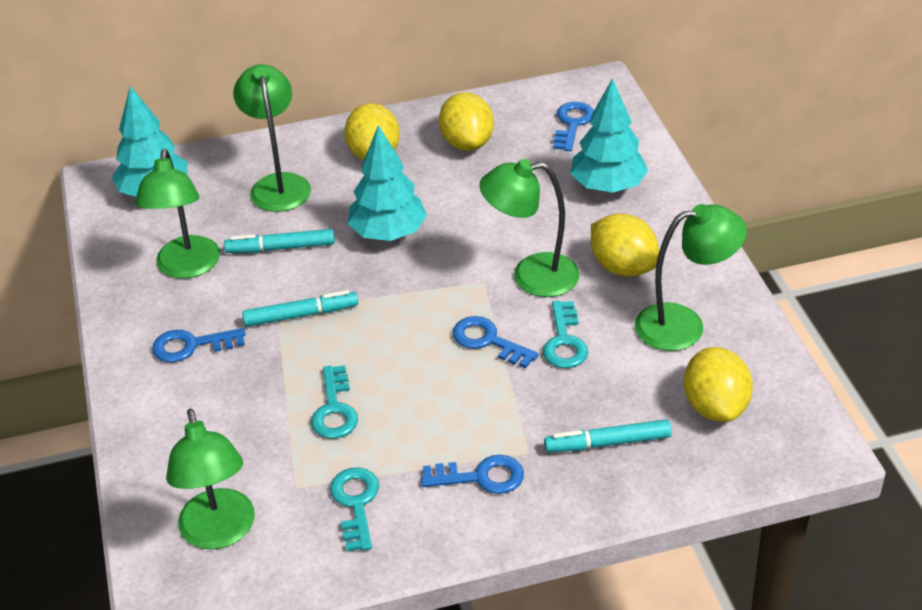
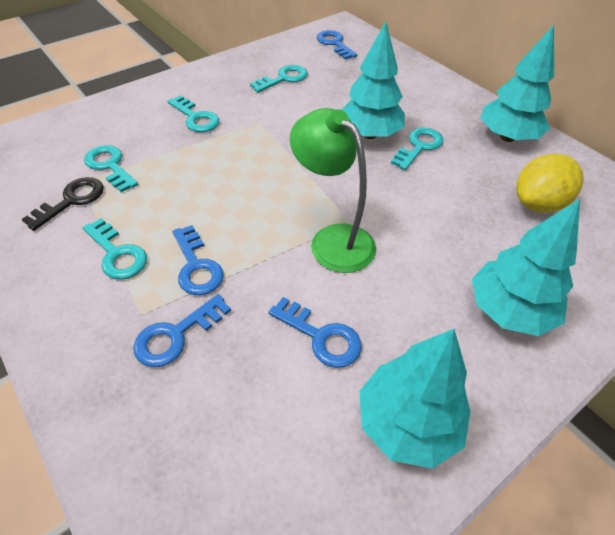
black key: 0 -> 1
green lamp: 5 -> 1
turquoise key: 3 -> 5
turquoise marker: 3 -> 0
turquoise tree: 3 -> 4
yellow lemon: 4 -> 1

